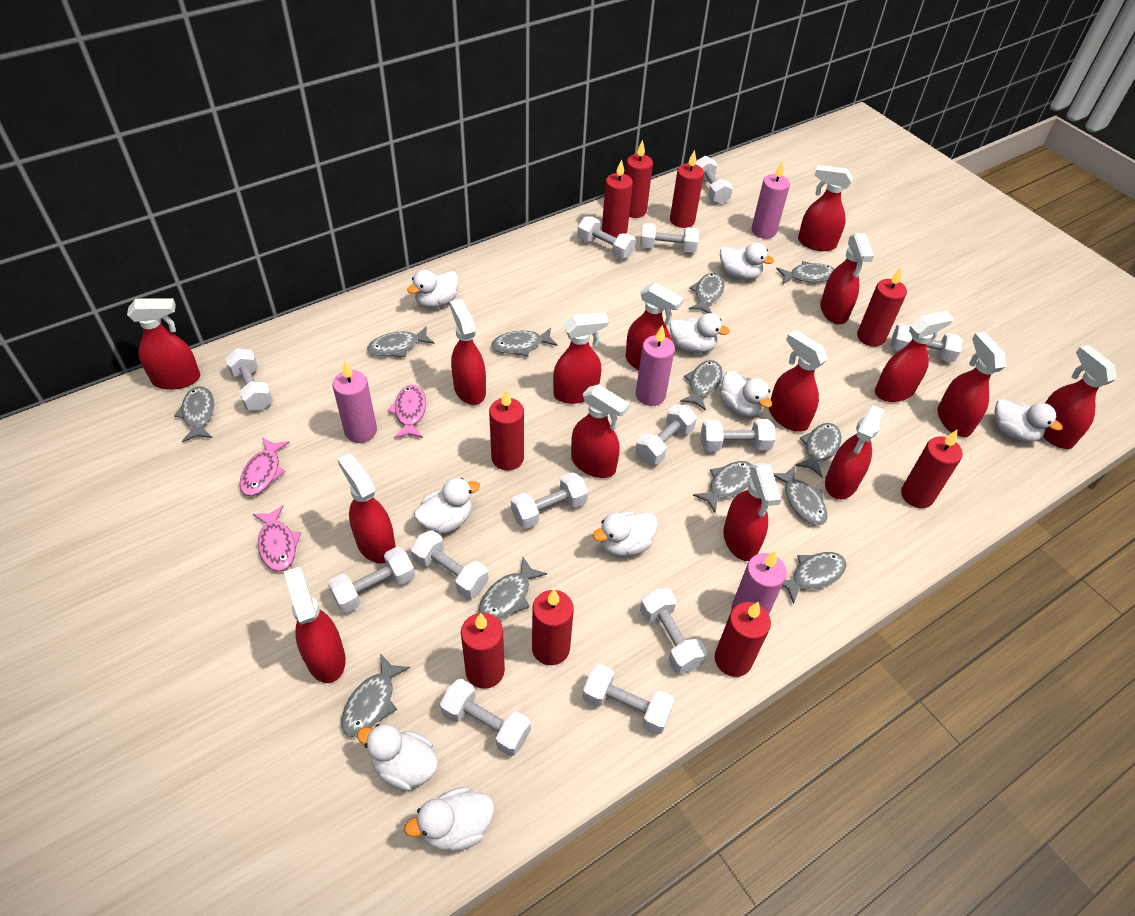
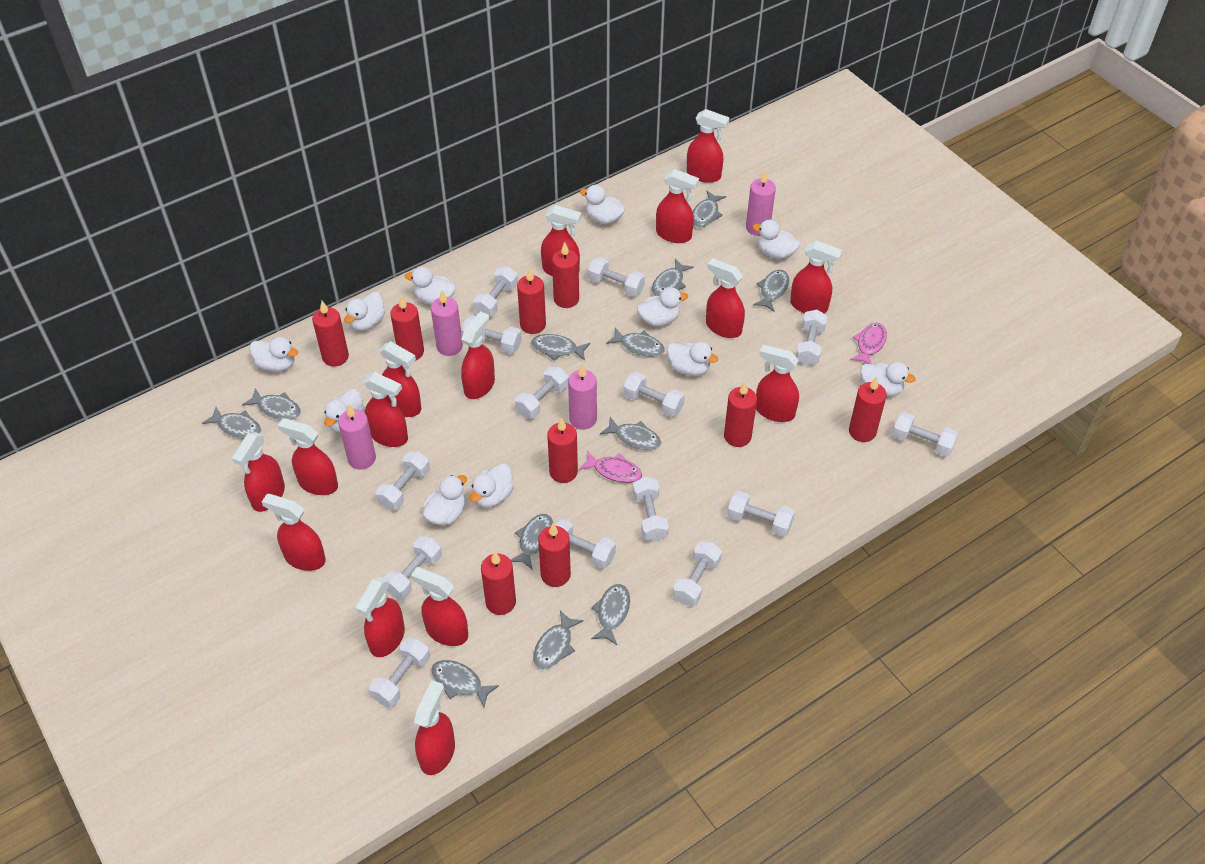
pink fish: 3 -> 2
white duck: 9 -> 11
white dumbbell: 13 -> 14

